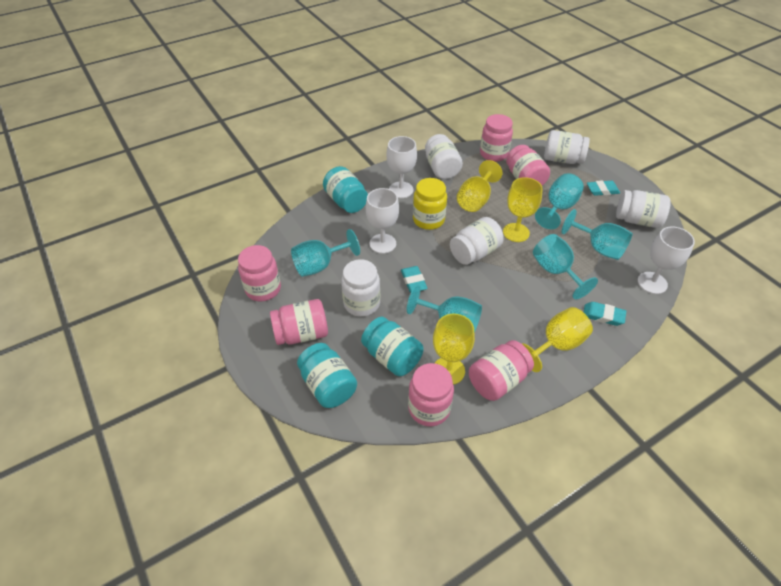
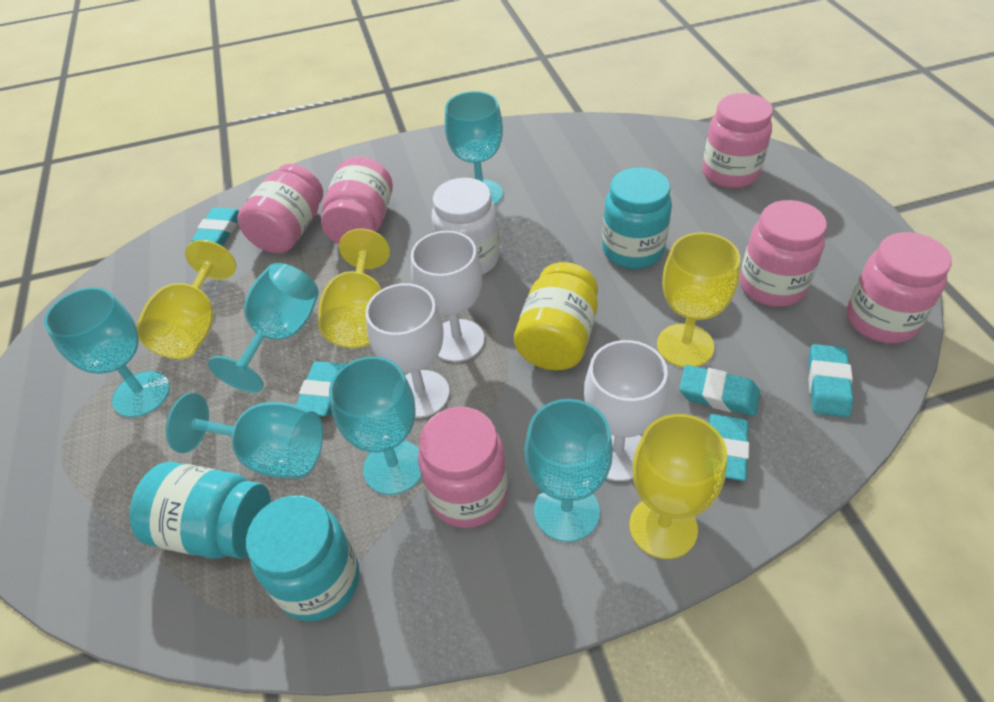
turquoise eraser: 3 -> 5
turquoise goblet: 5 -> 6
white jar: 5 -> 1

